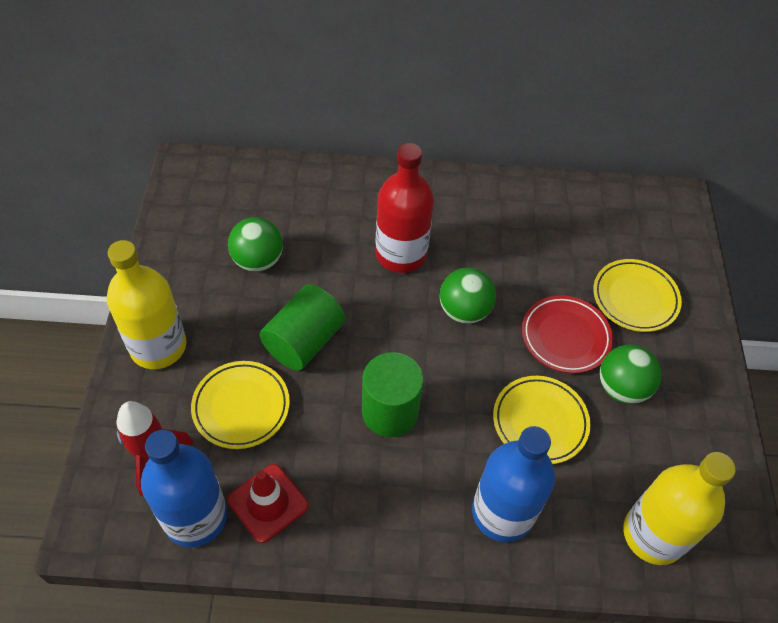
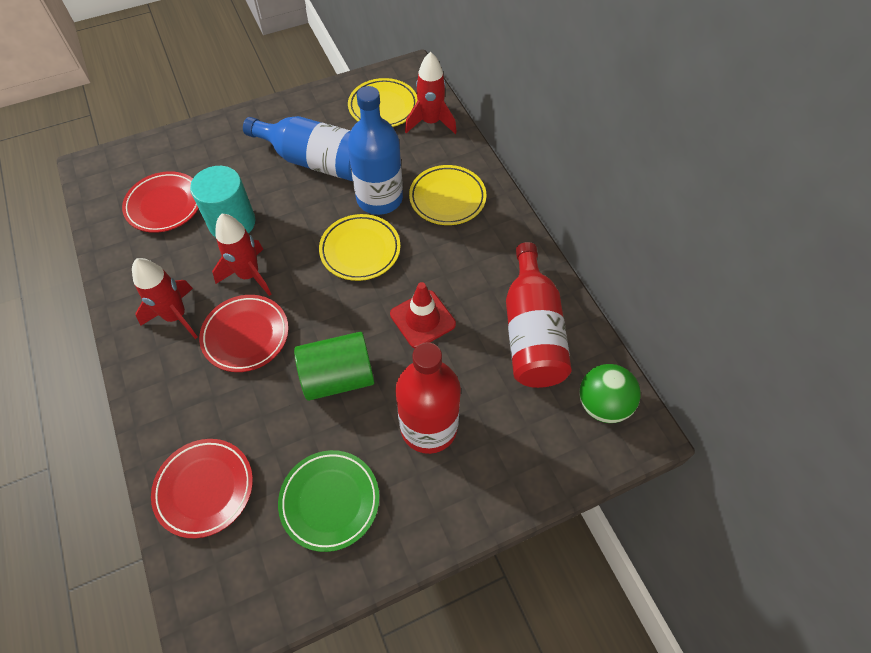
green ball: 3 -> 1
green cylinder: 2 -> 1
green plate: 0 -> 1
red bottle: 1 -> 2
red plate: 1 -> 3
red rocket: 1 -> 3
turquoise cylinder: 0 -> 1
yellow bottle: 2 -> 0

